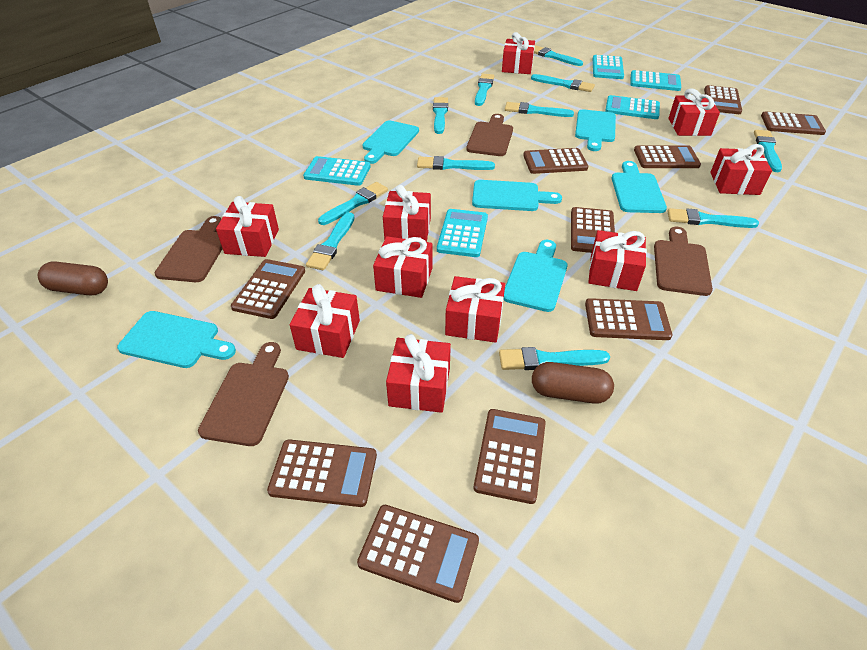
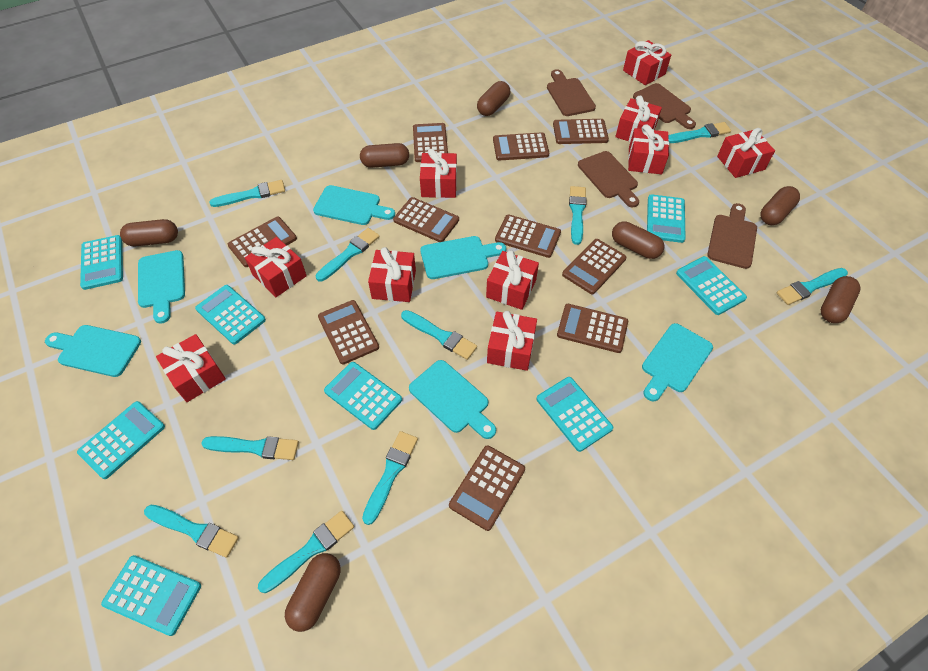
brown capsule: 2 -> 7
turquoise brush: 11 -> 10
turquoise calculator: 5 -> 8

